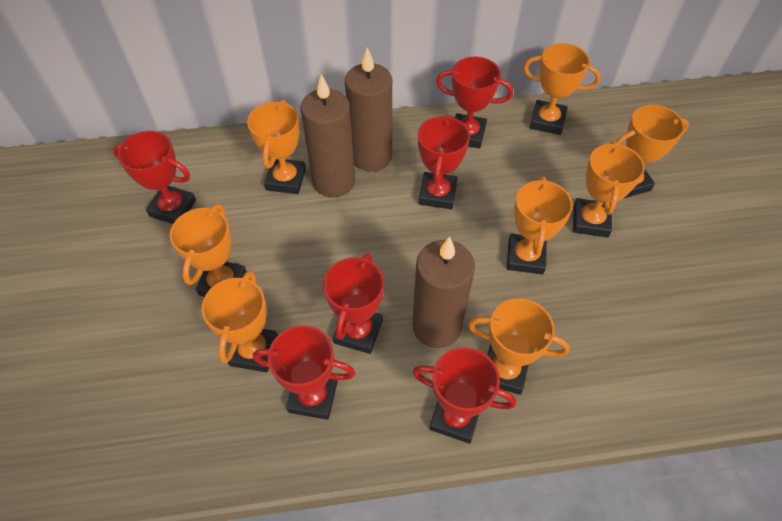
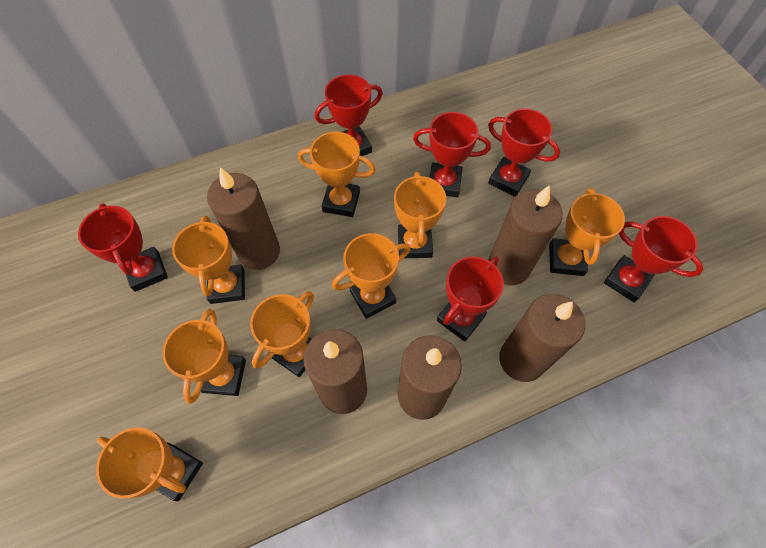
brown candle: 3 -> 5

